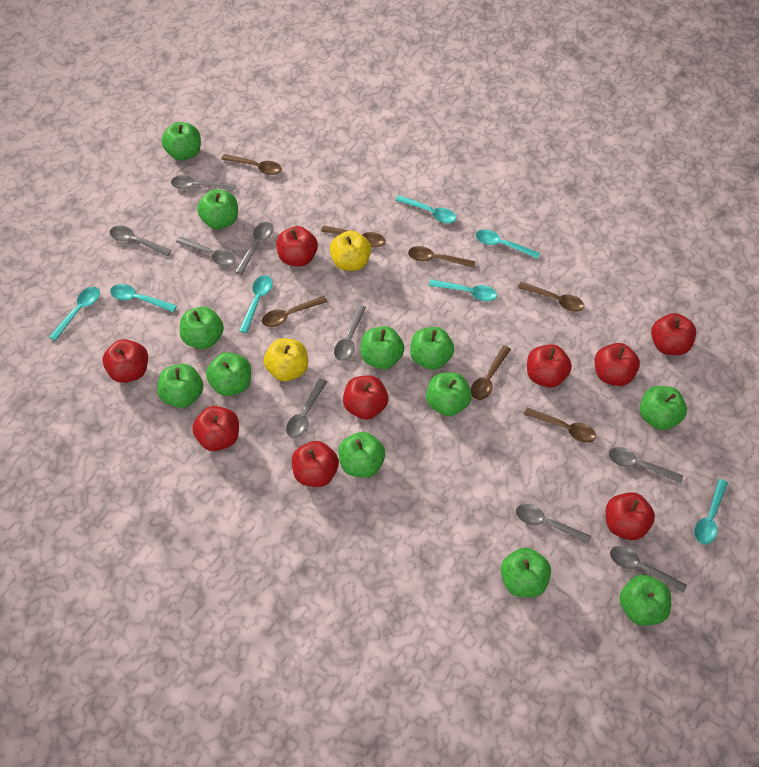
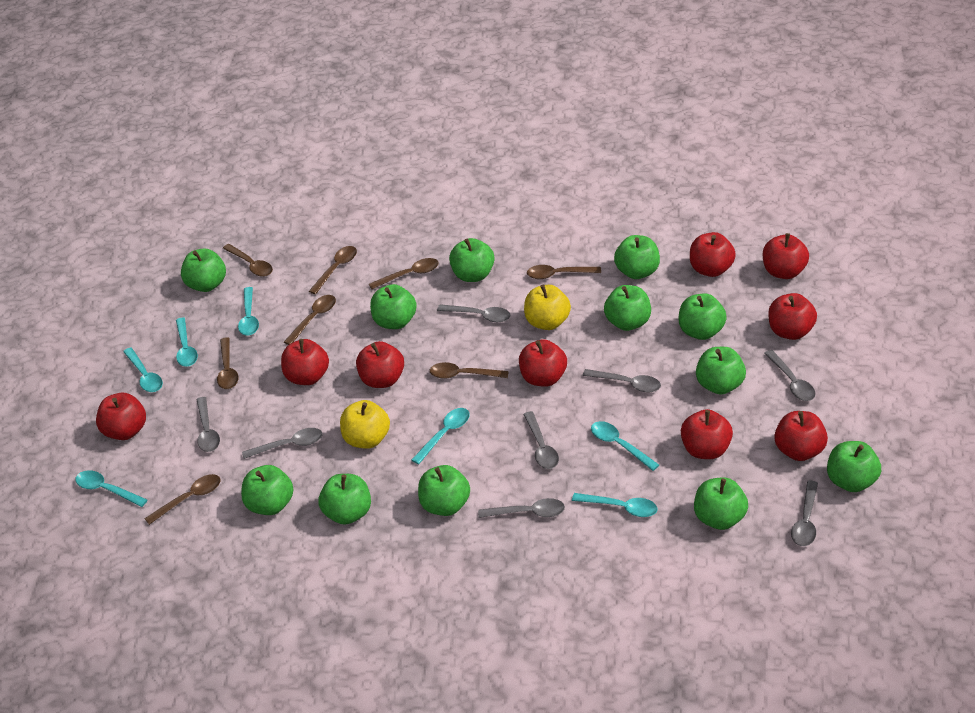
brown spoon: 7 -> 8
grey spoon: 9 -> 8

